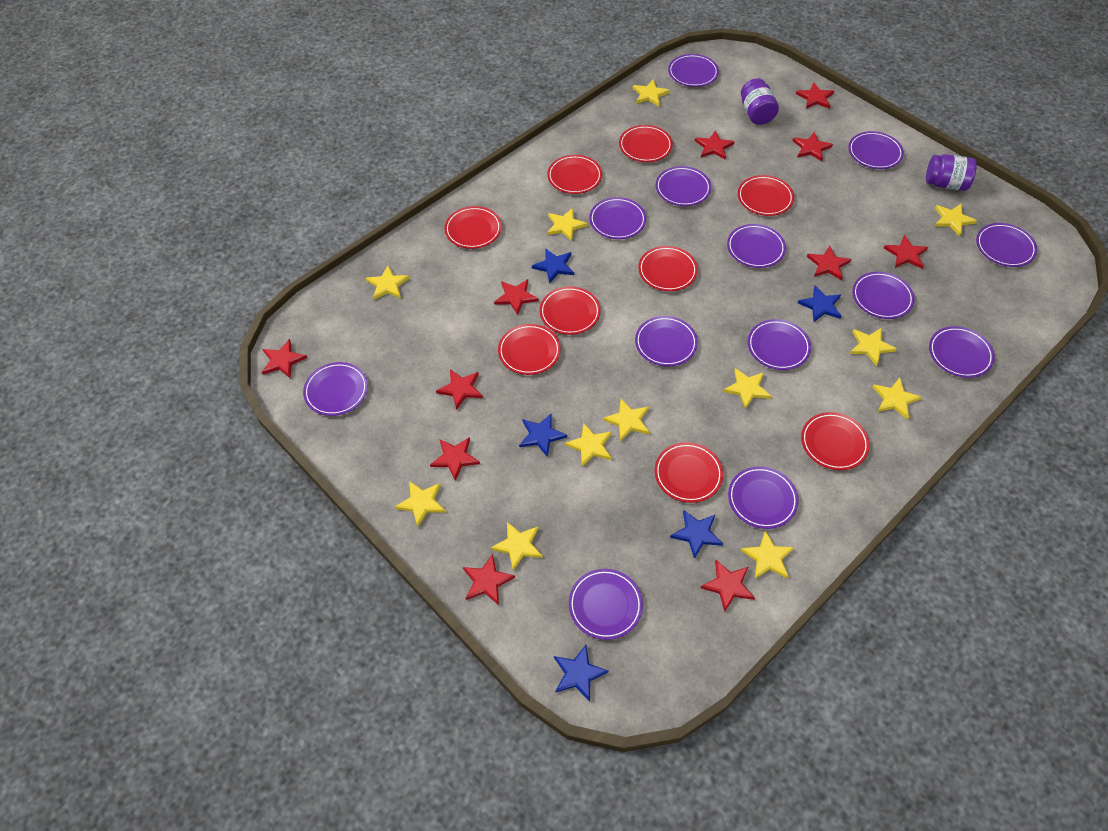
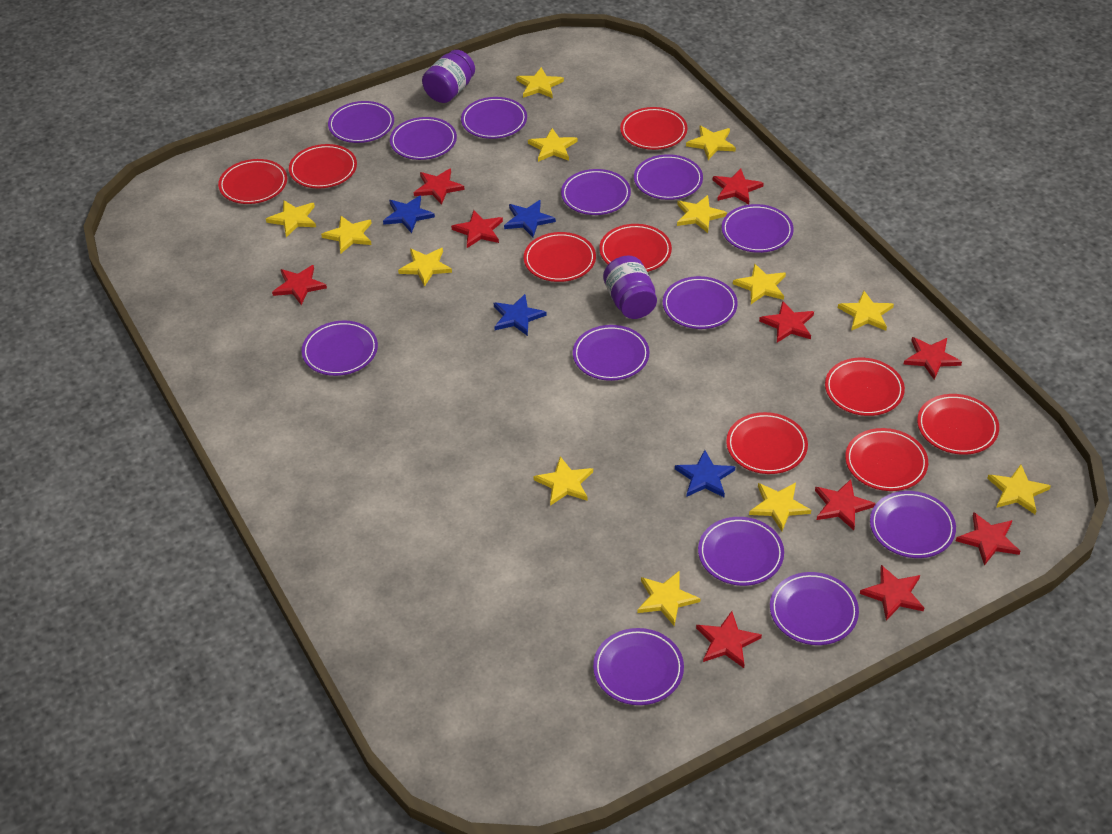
blue star: 5 -> 4
red star: 11 -> 10
yellow star: 12 -> 13

